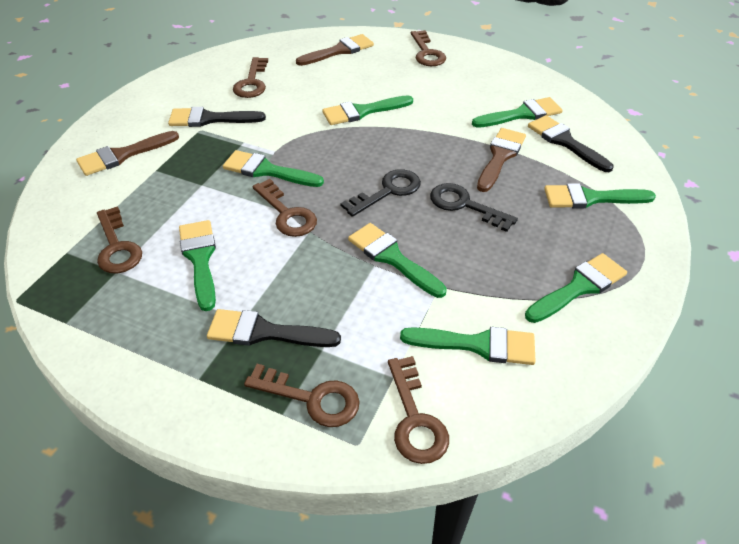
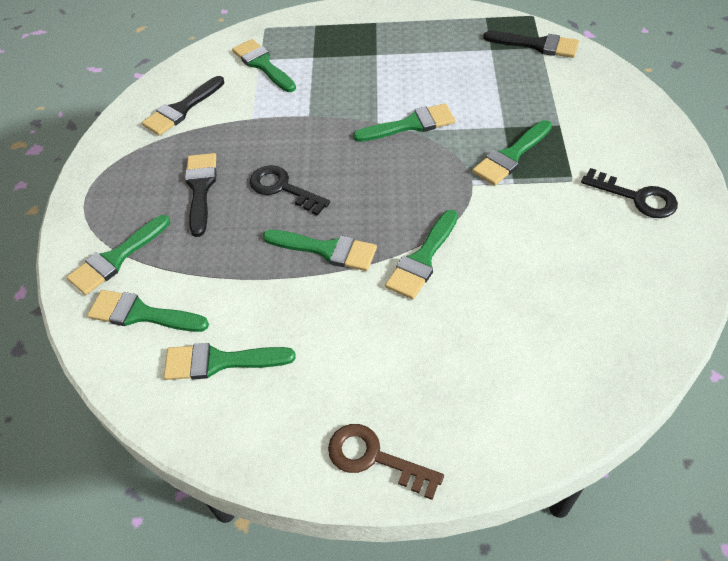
brown brush: 3 -> 0
brown key: 6 -> 1

